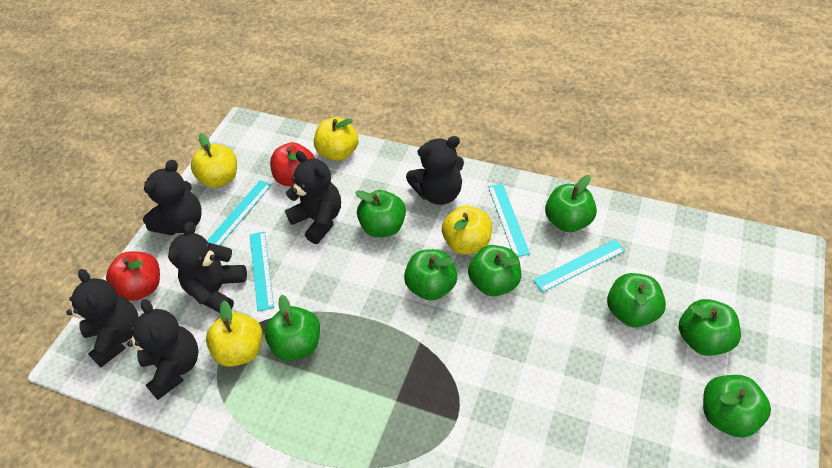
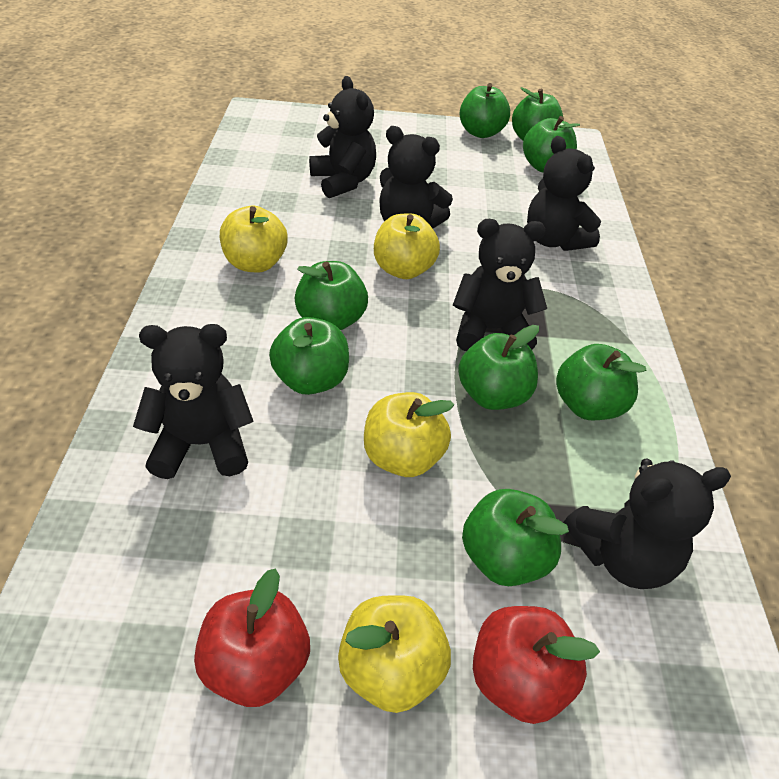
turquoise ruler: 4 -> 0

